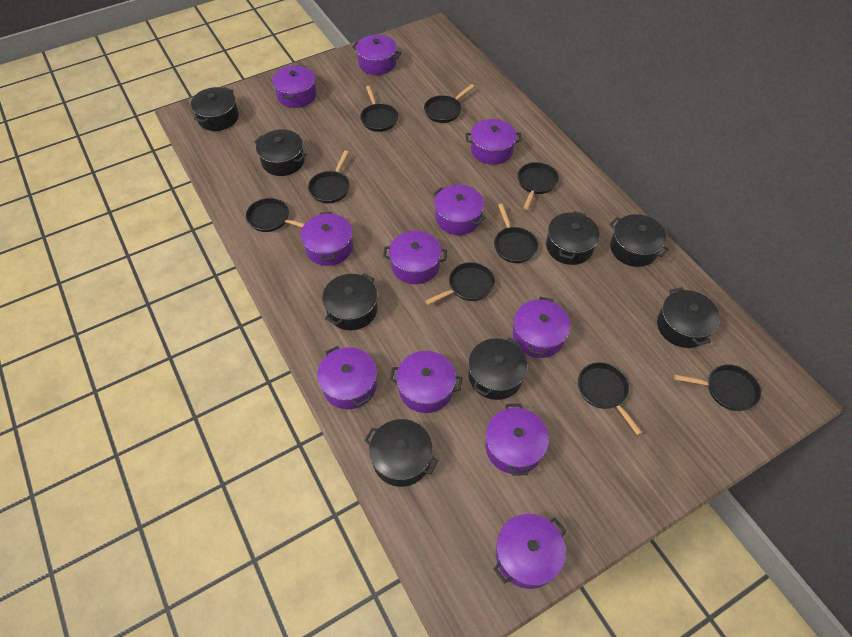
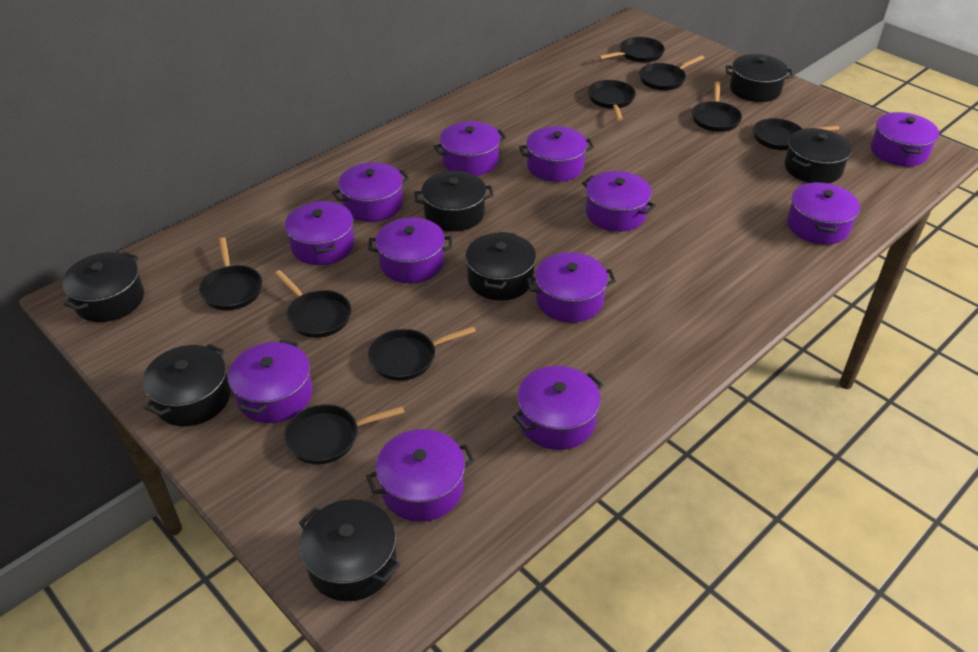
black pot: 8 -> 7
purple pot: 11 -> 12

